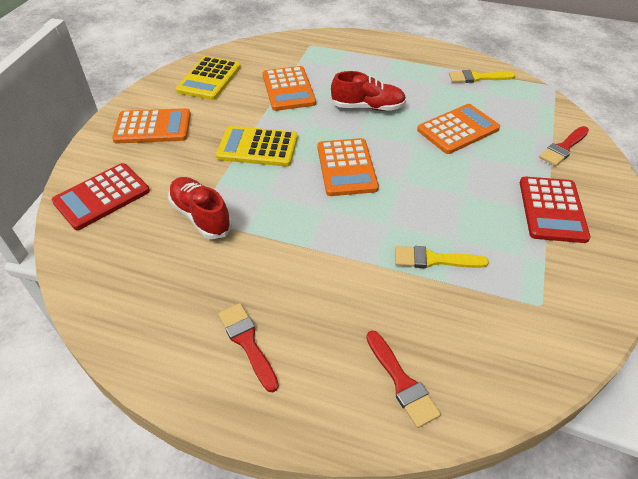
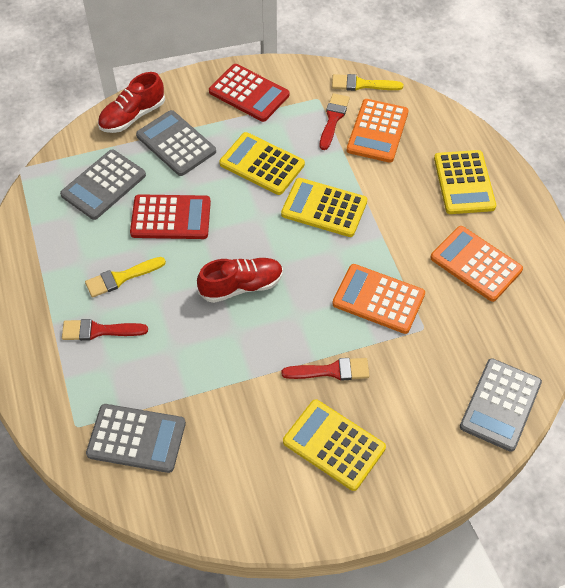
grey calculator: 0 -> 4
orange calculator: 4 -> 3
yellow calculator: 2 -> 4

